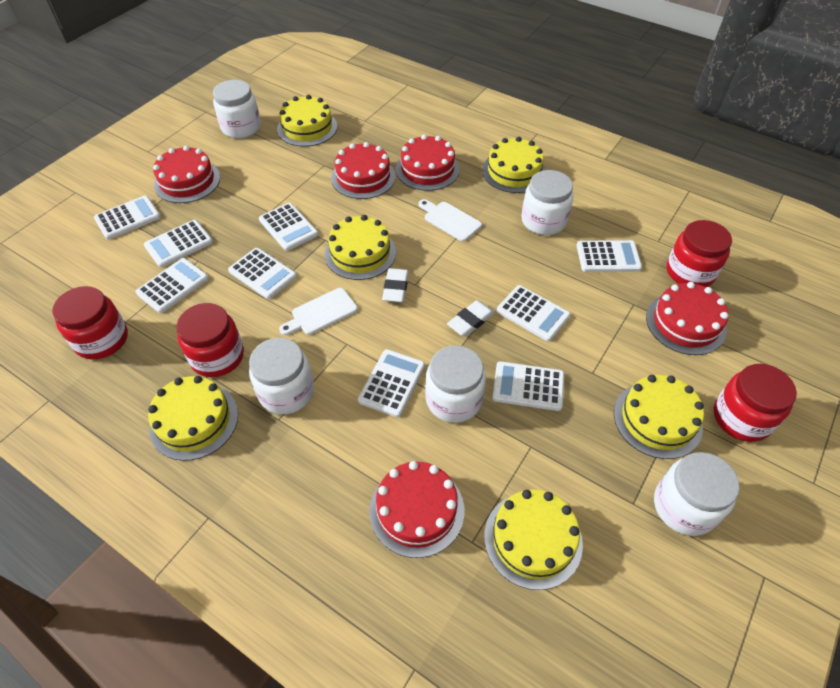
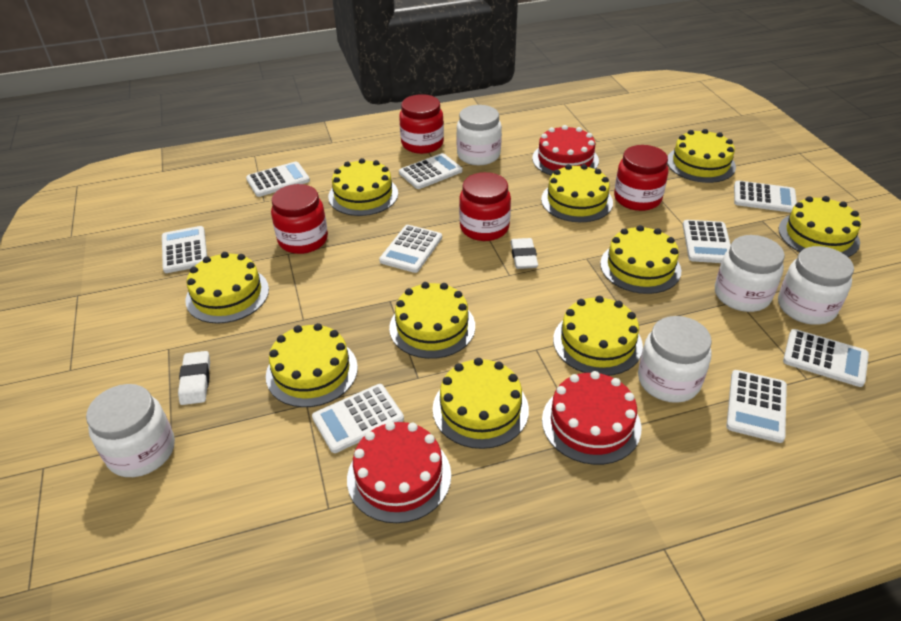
red cake: 5 -> 3
white cutting board: 2 -> 0
yellow cake: 6 -> 10

